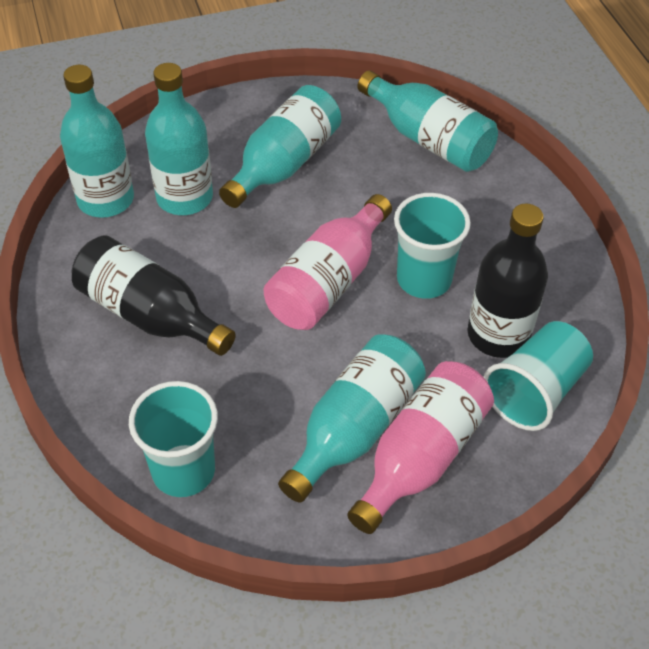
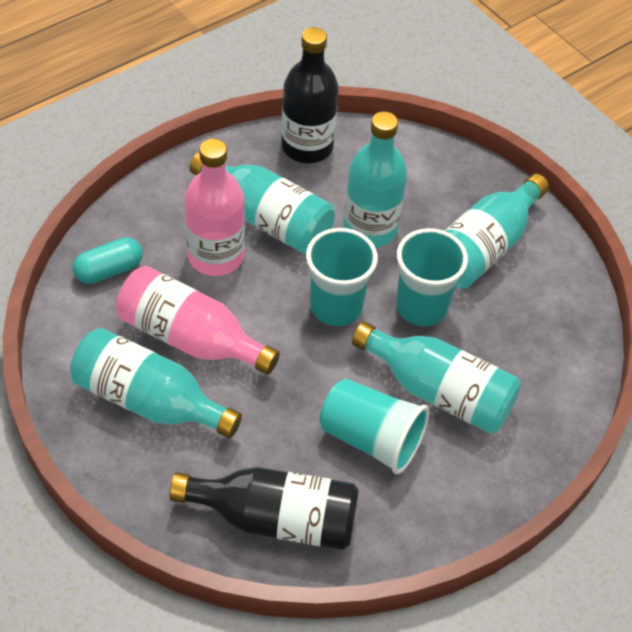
turquoise capsule: 0 -> 1

